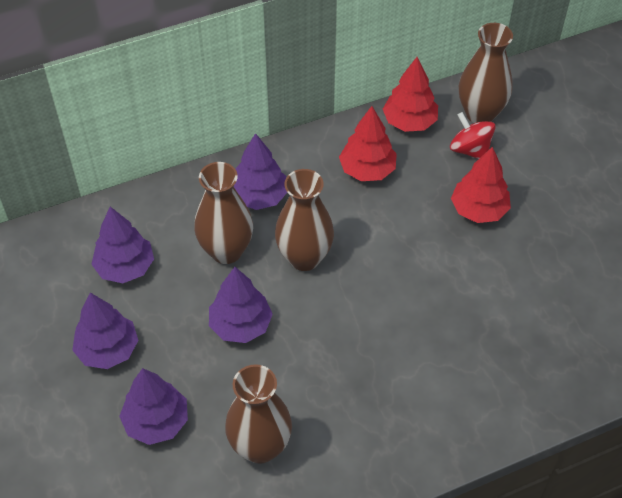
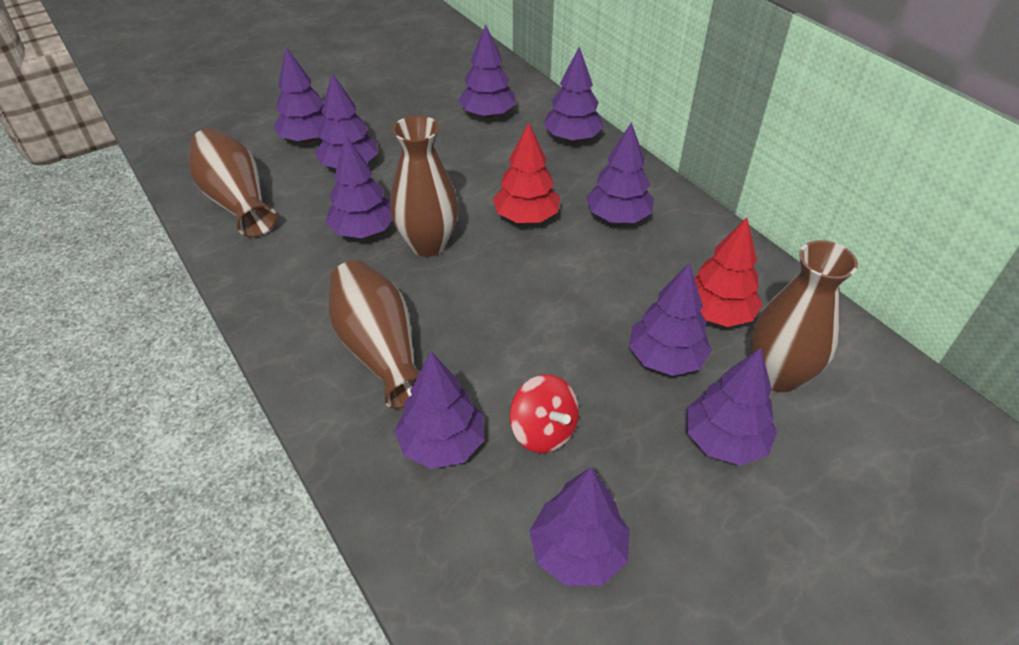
purple tree: 5 -> 10
red tree: 3 -> 2

